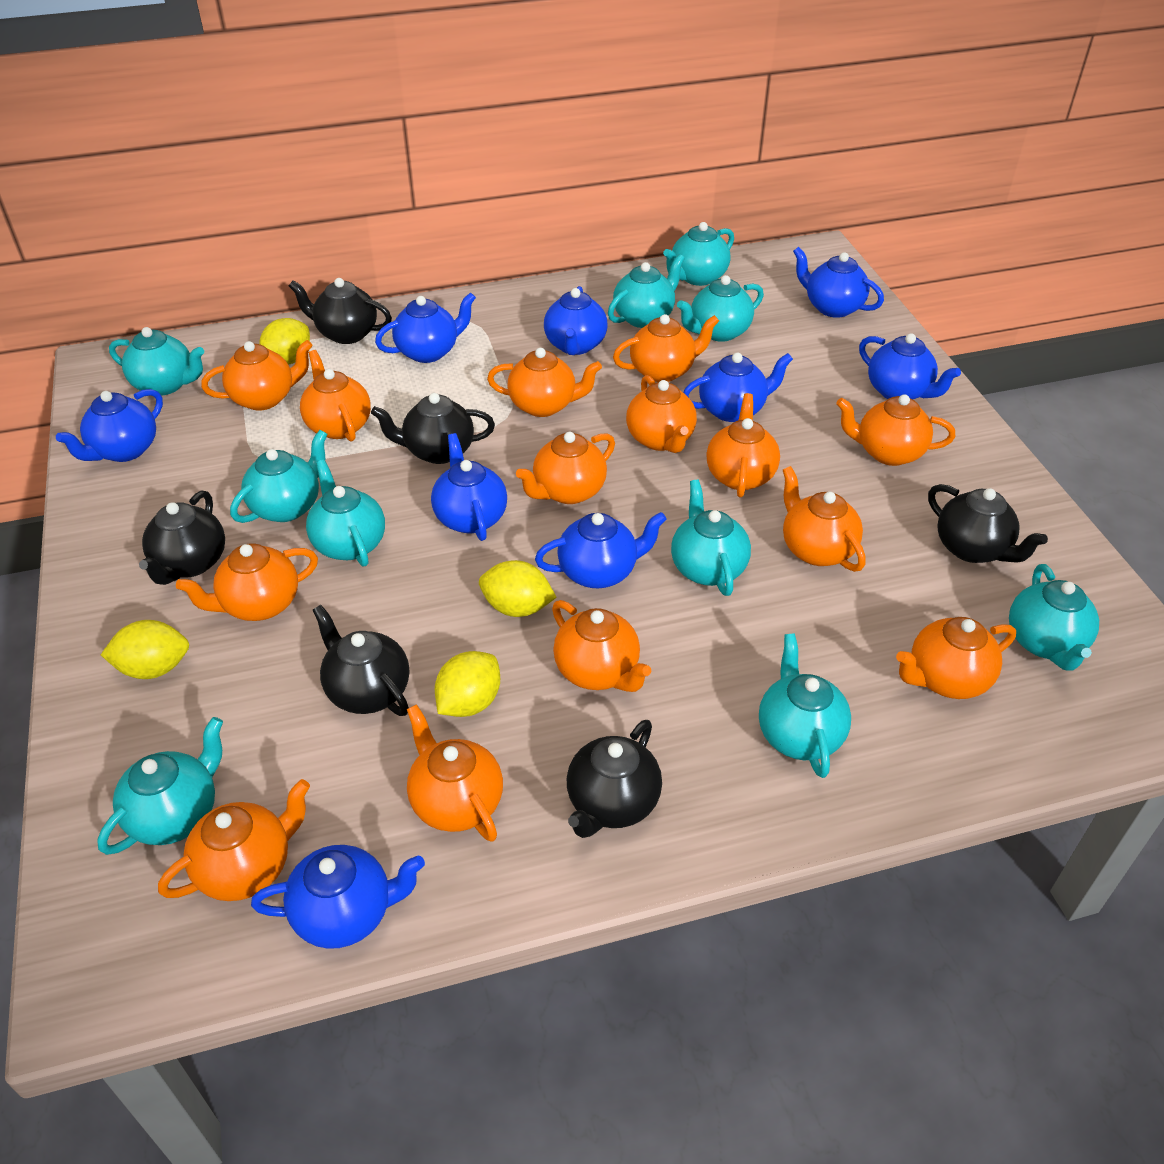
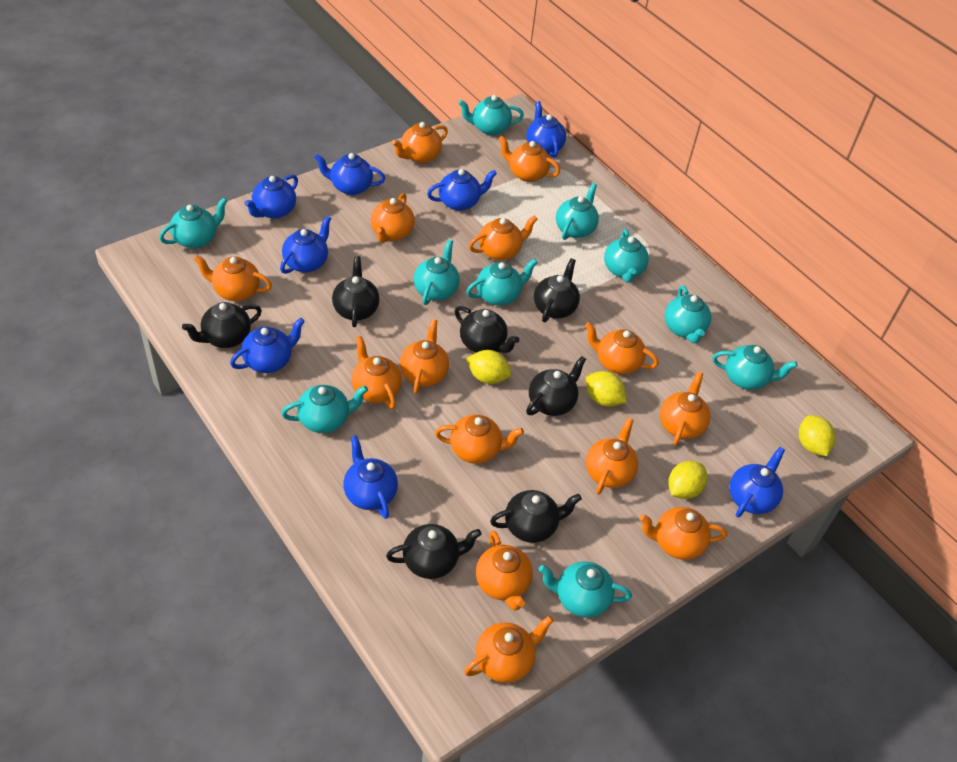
black teapot: 6 -> 7
blue teapot: 9 -> 8

